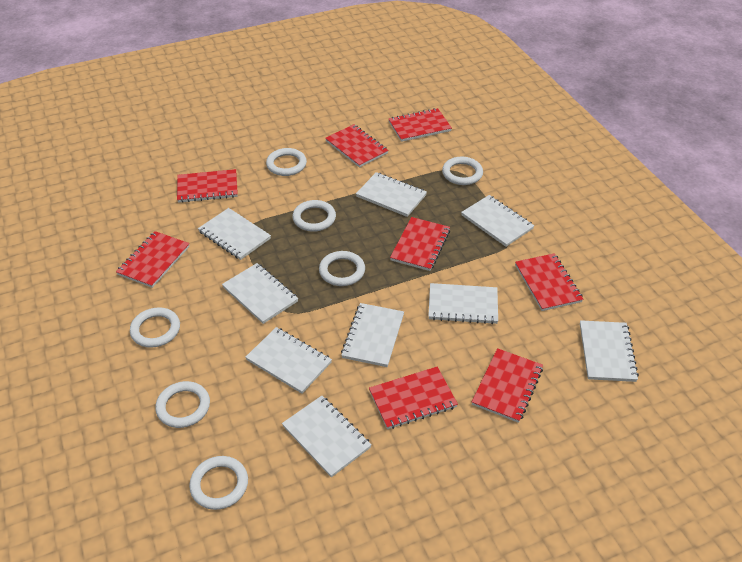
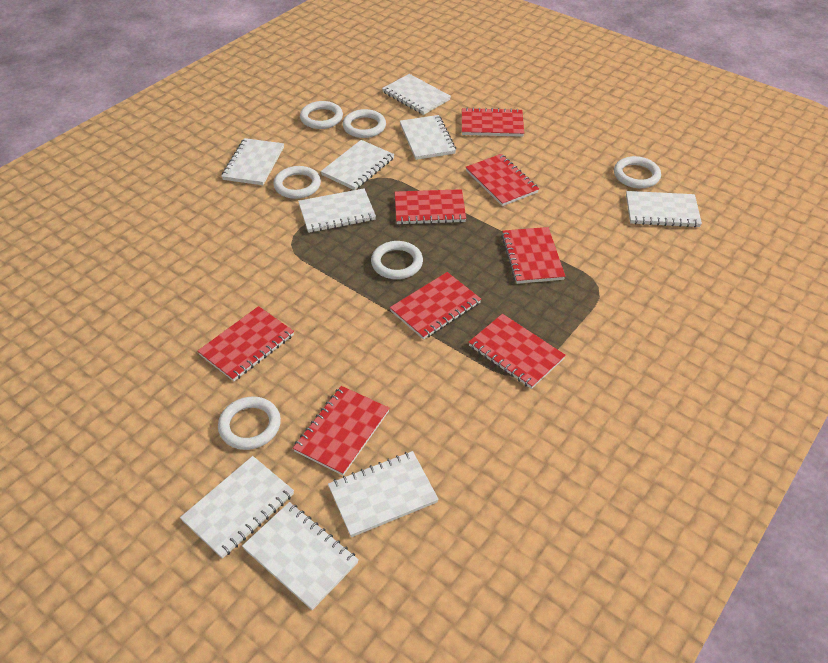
white ring: 7 -> 6

